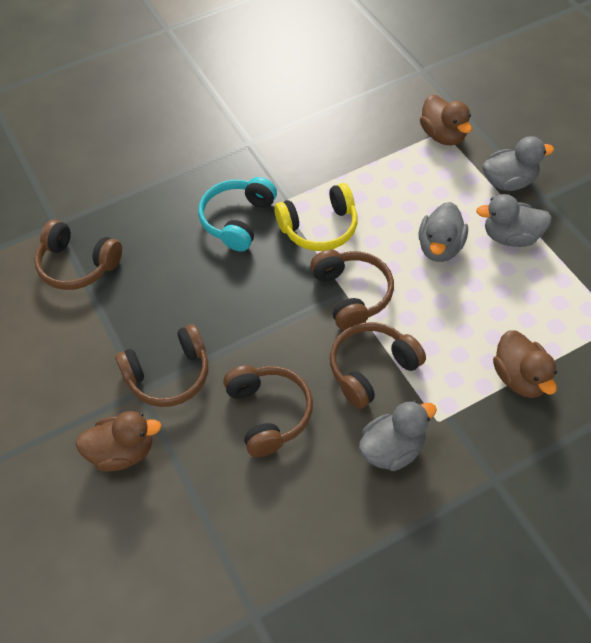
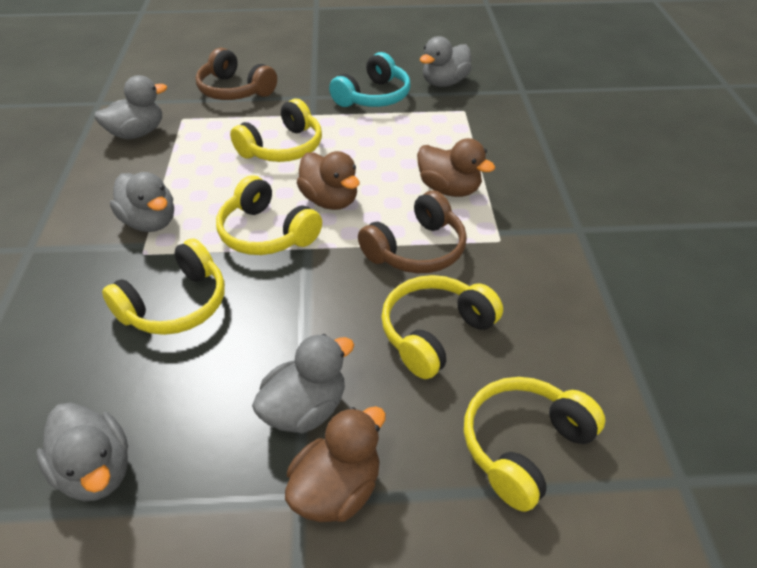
brown headphones: 5 -> 2
grey duck: 4 -> 5
yellow headphones: 1 -> 5

